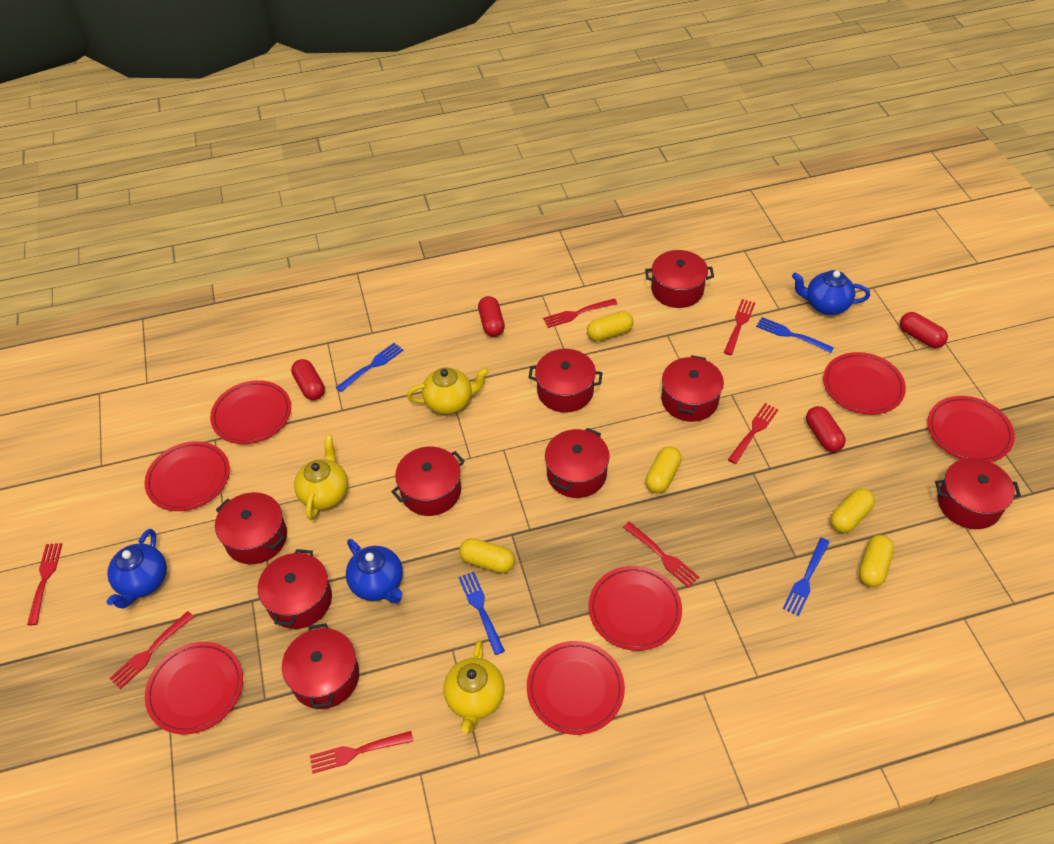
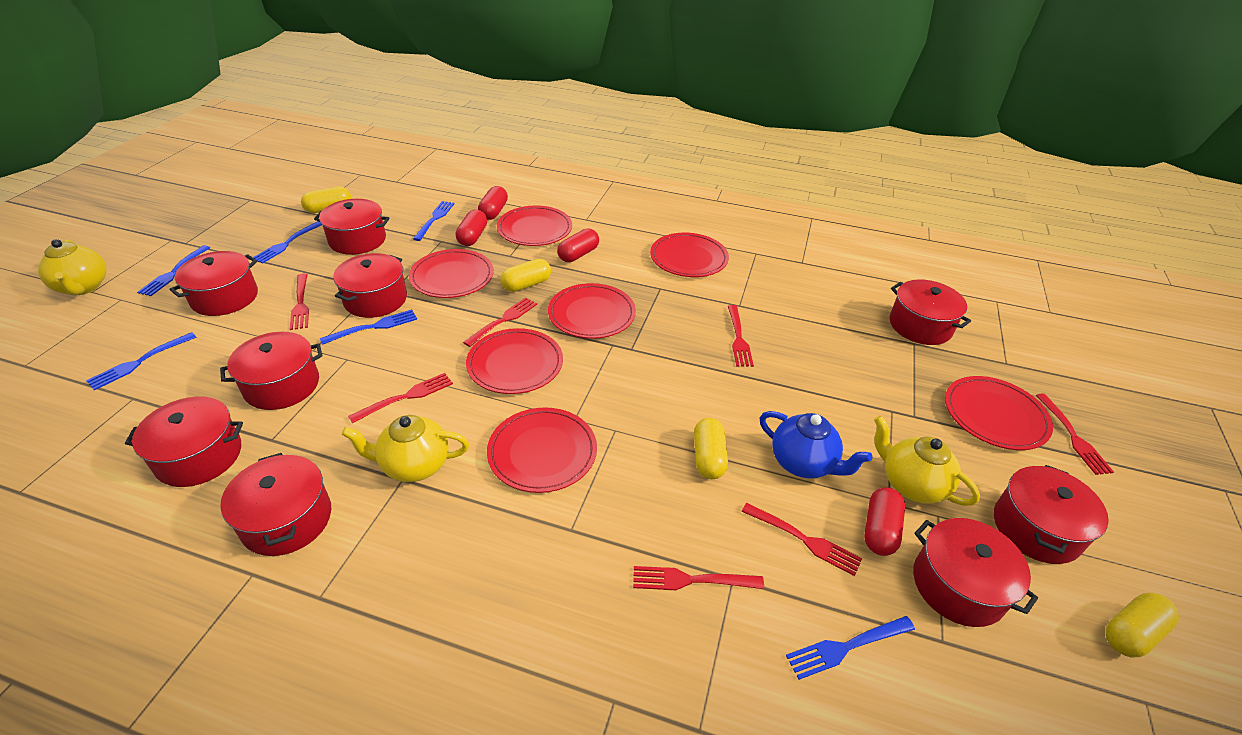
blue fork: 4 -> 6
blue teapot: 3 -> 1
yellow capsule: 5 -> 4

